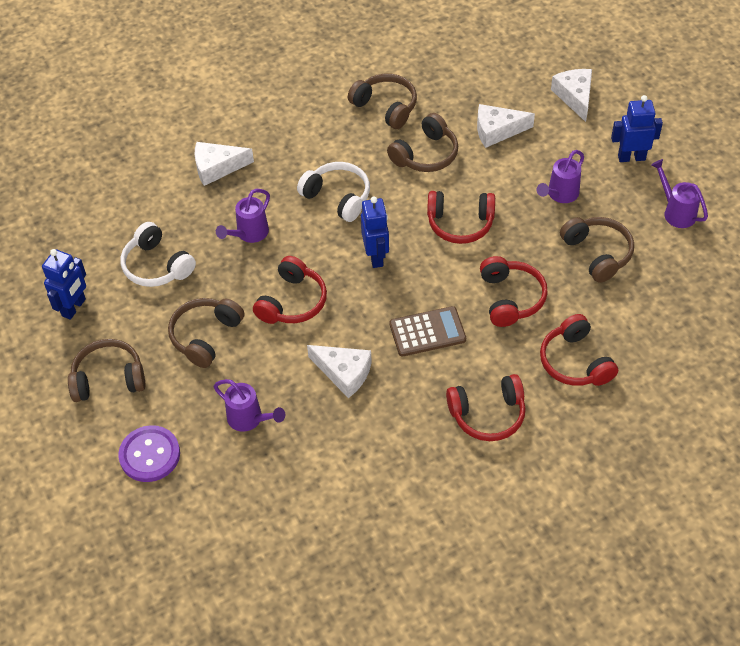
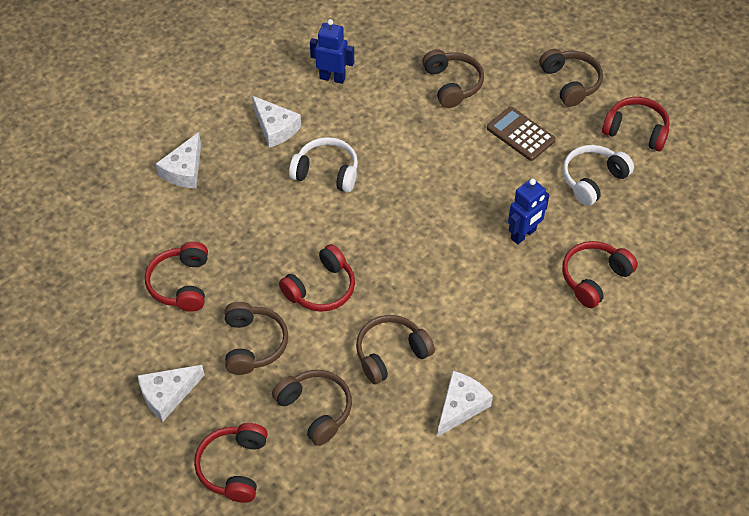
blue robot: 3 -> 2
purple button: 1 -> 0
purple watering can: 4 -> 0

